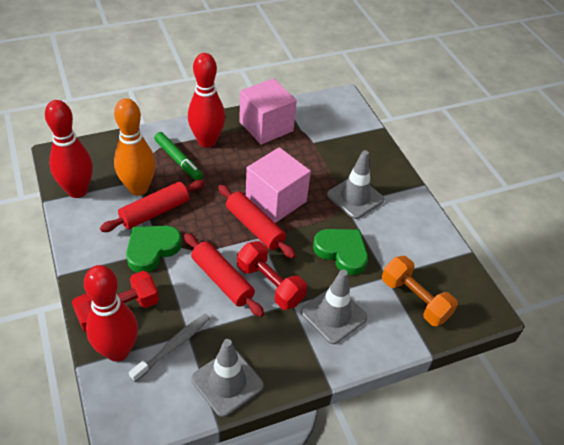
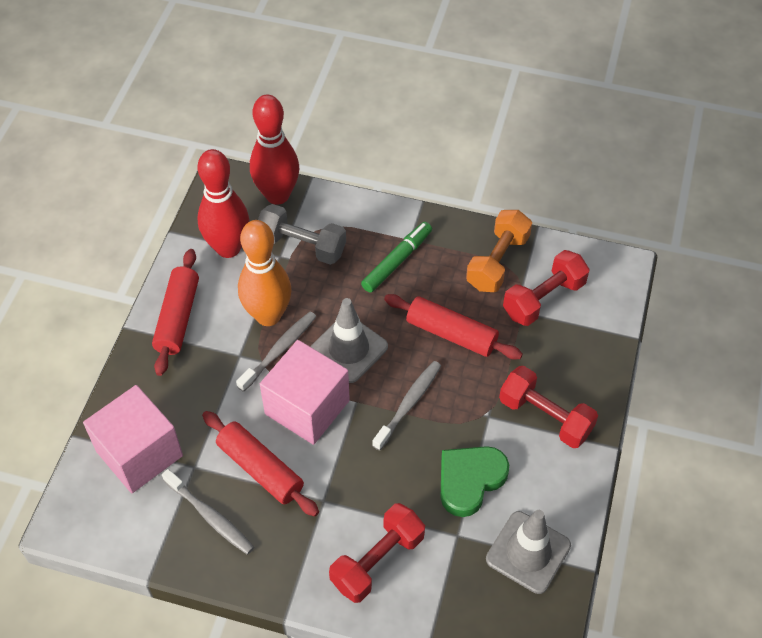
green heart: 2 -> 1
grey dumbbell: 0 -> 1
grey toothbrush: 1 -> 3
grey traffic cone: 3 -> 2
red bowling pin: 3 -> 2
red dumbbell: 2 -> 3

